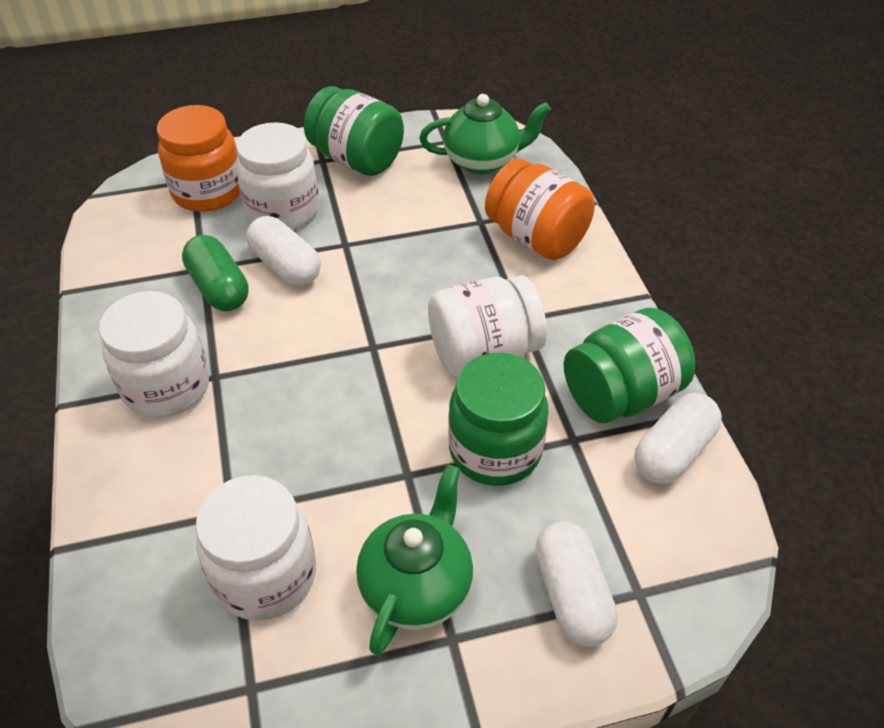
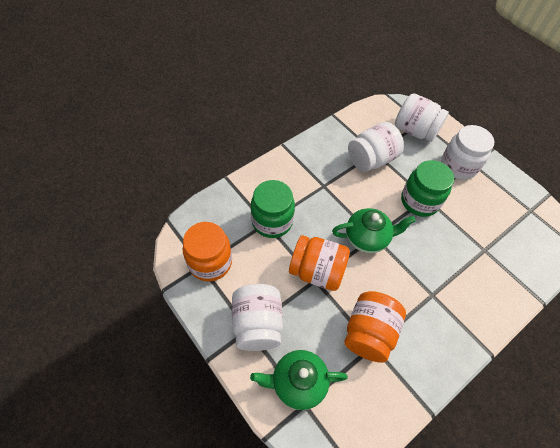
green capsule: 1 -> 0
green jar: 3 -> 2
orange jar: 2 -> 3
white capsule: 3 -> 0

